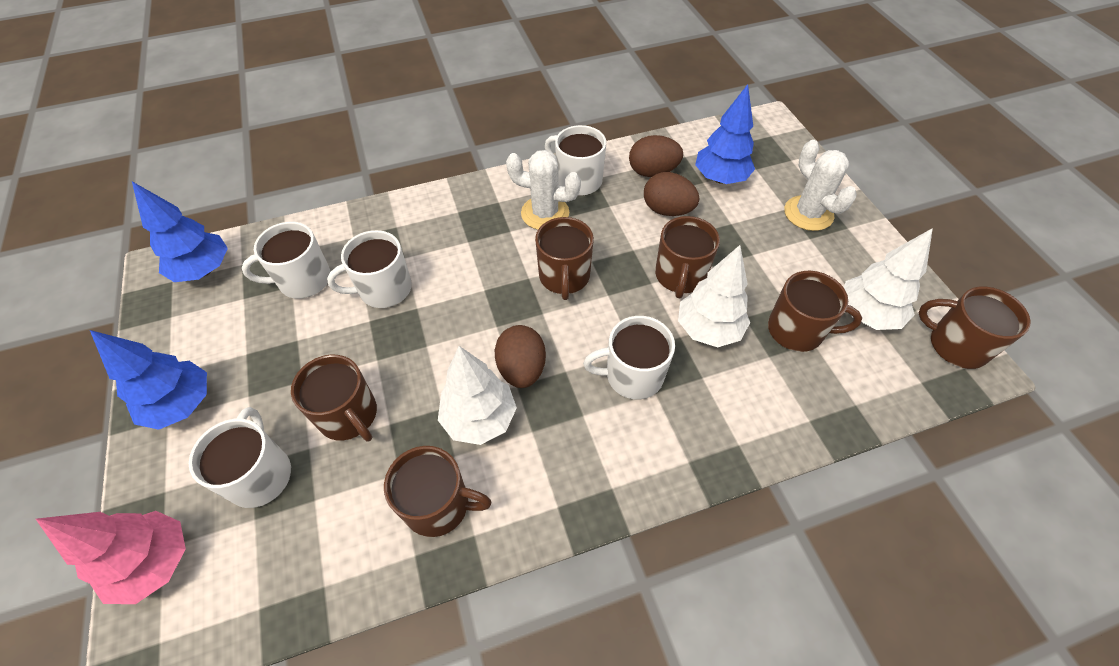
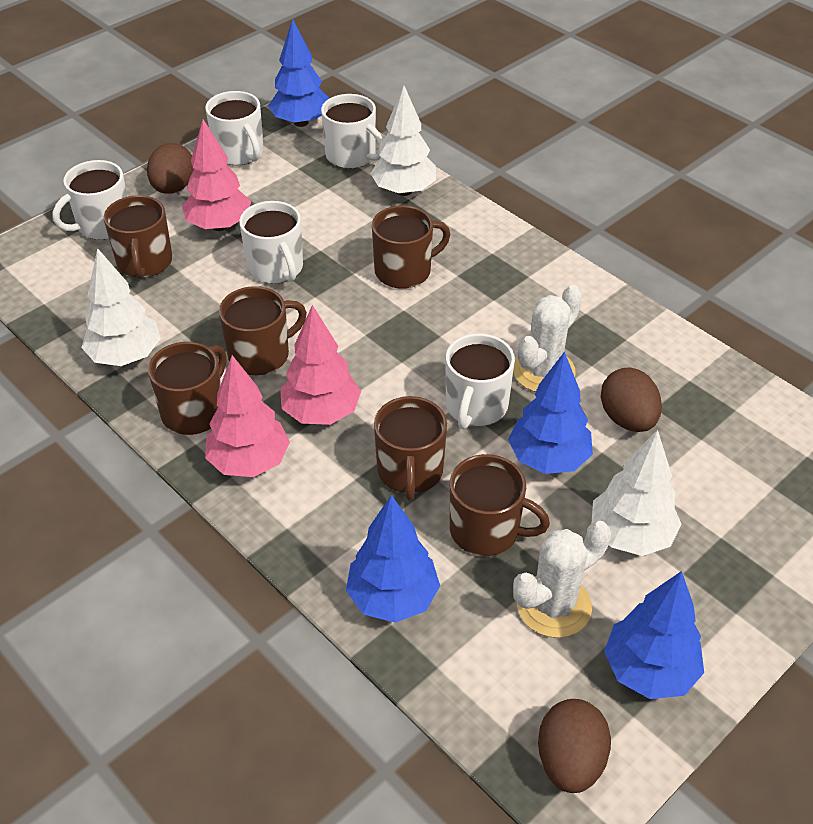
blue tree: 3 -> 4
pink tree: 1 -> 3

